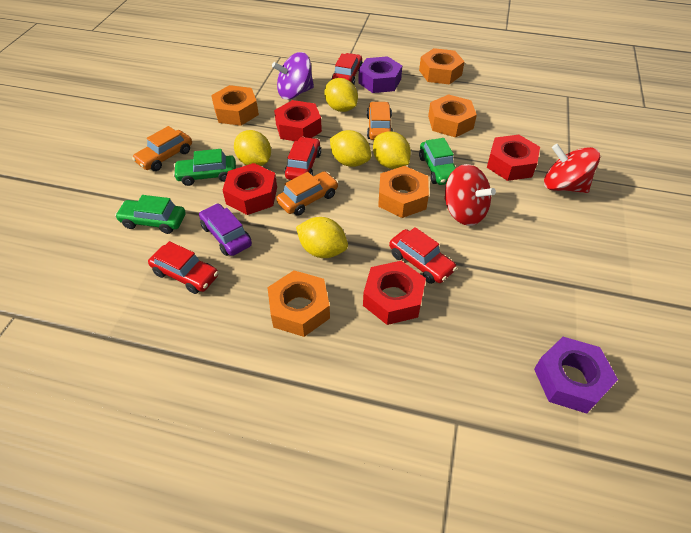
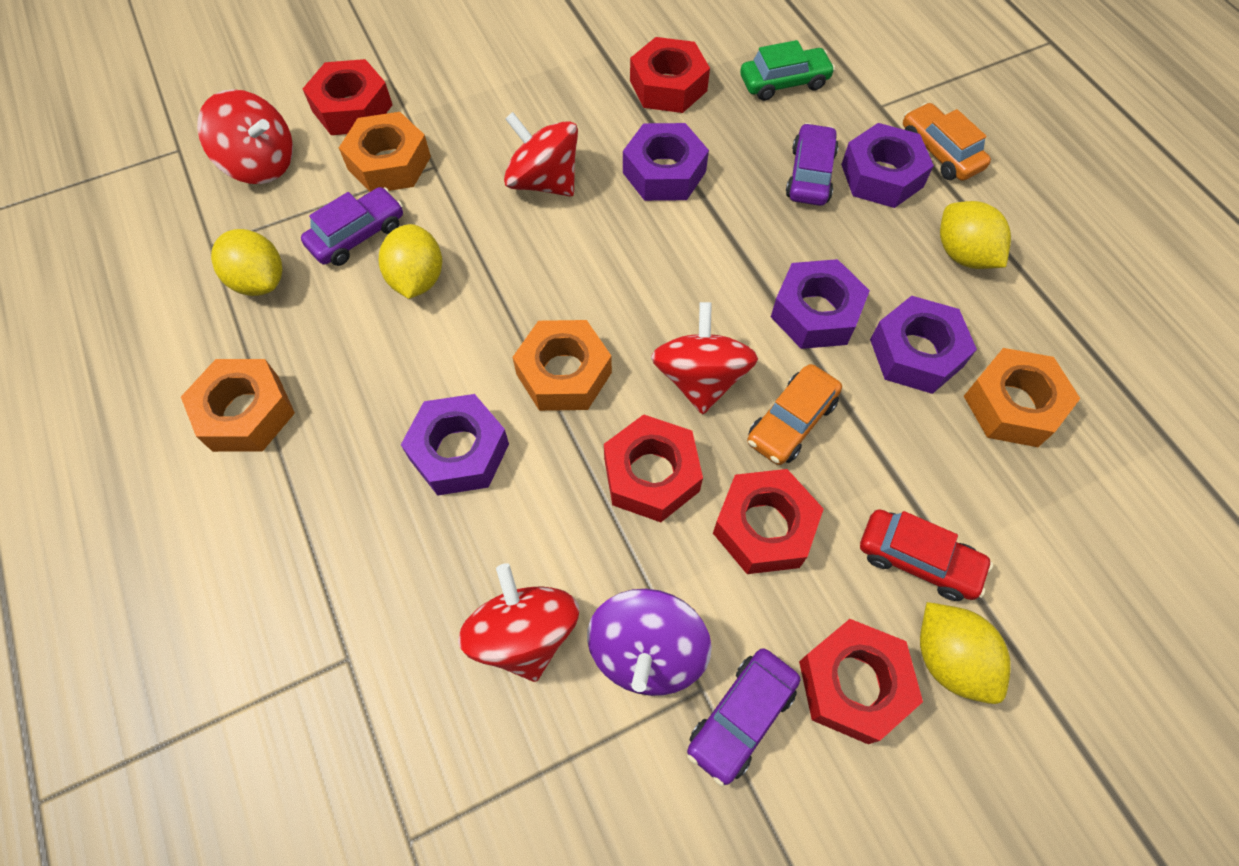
green car: 3 -> 1
orange car: 3 -> 2
orange nut: 5 -> 4
purple car: 1 -> 3
purple nut: 2 -> 5
red car: 4 -> 1
red nut: 4 -> 5
red spinning top: 2 -> 4
yellow lemon: 5 -> 4

